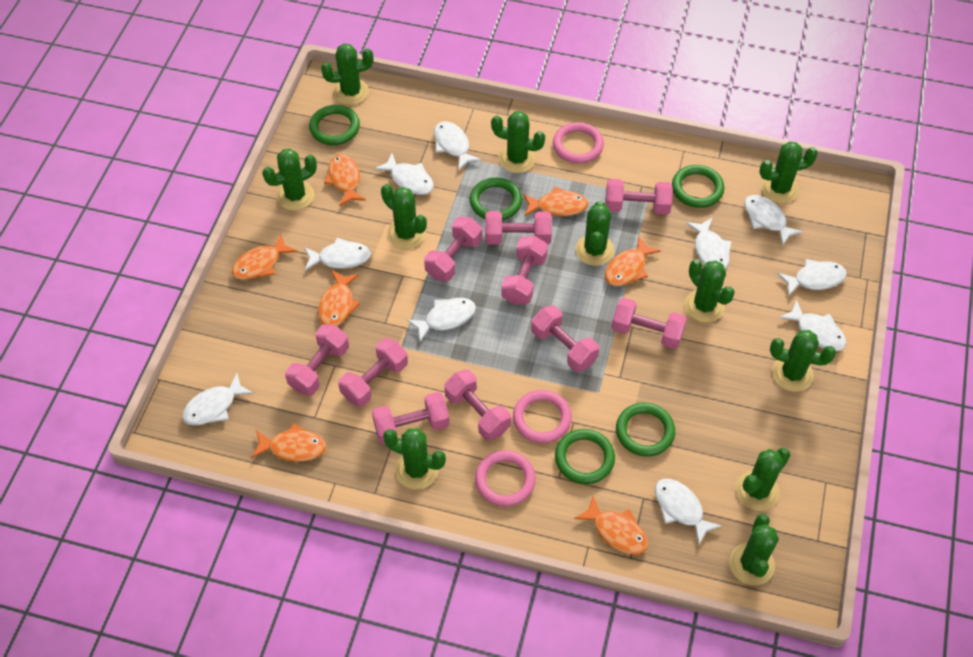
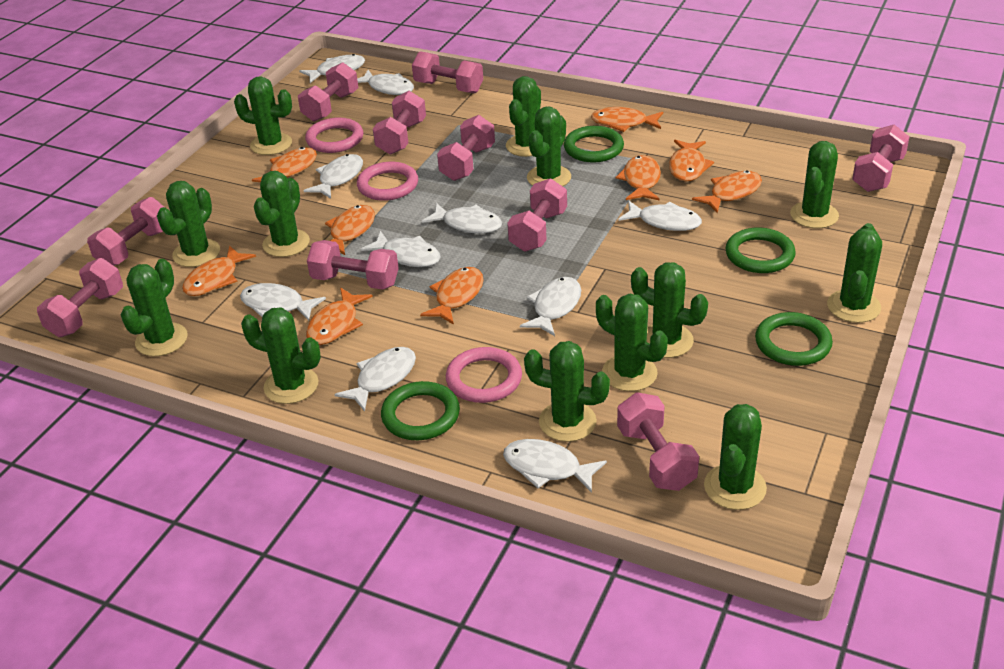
green cactus: 11 -> 13
green ring: 5 -> 4
orange fish: 7 -> 9

